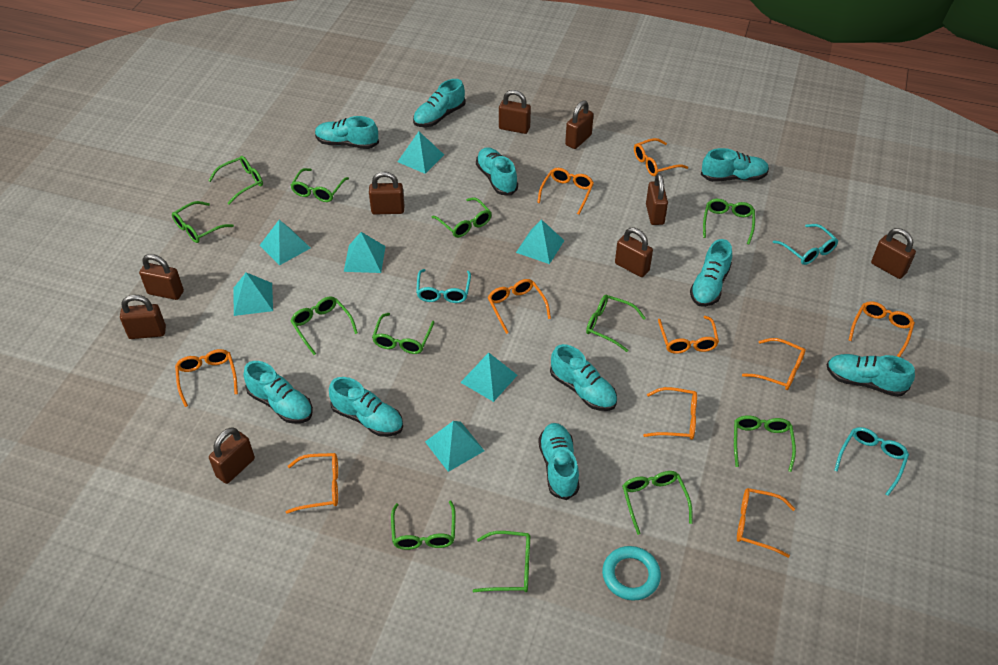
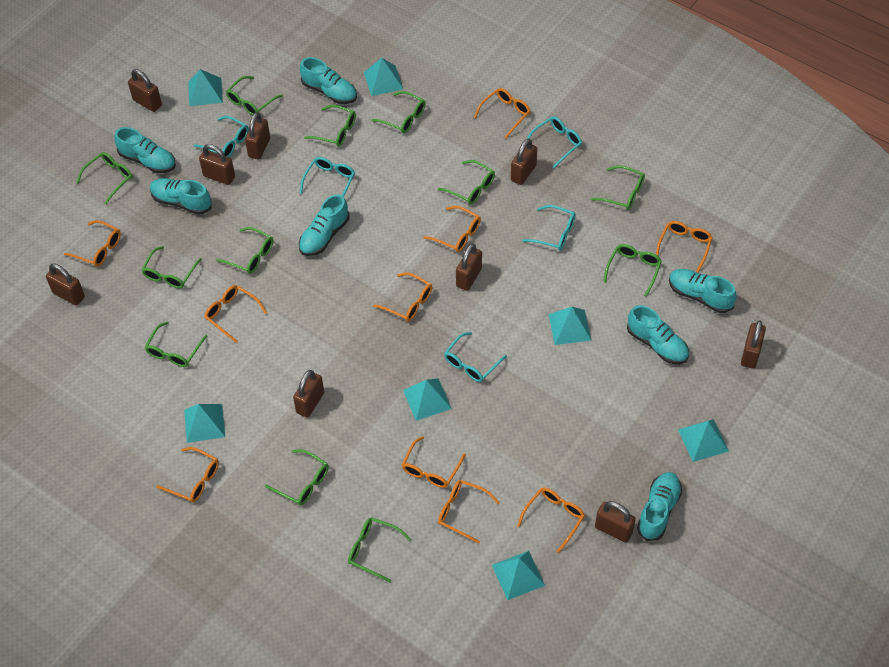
turquoise glasses: 3 -> 5
turquoise ring: 1 -> 0
turquoise shoe: 10 -> 7

